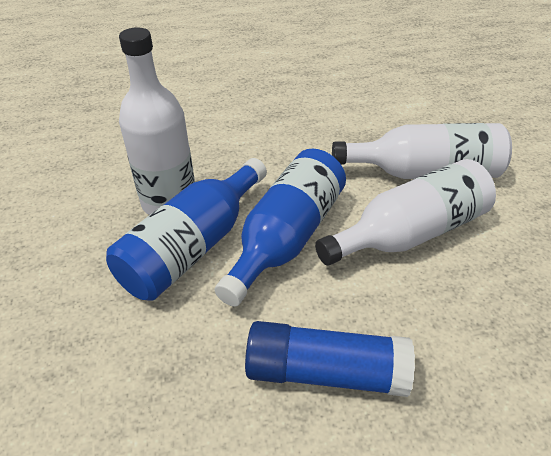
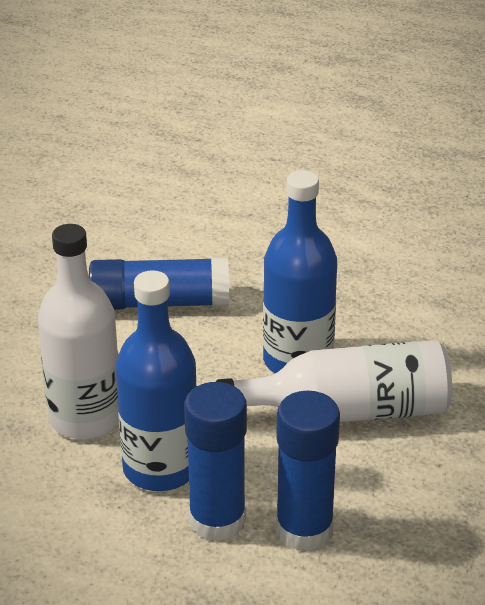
blue glue stick: 1 -> 3
white bottle: 3 -> 2

